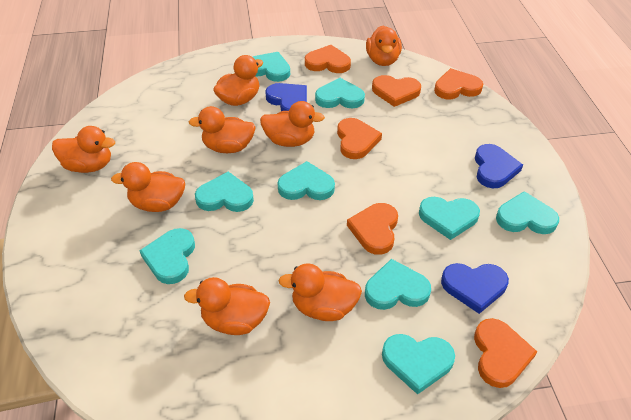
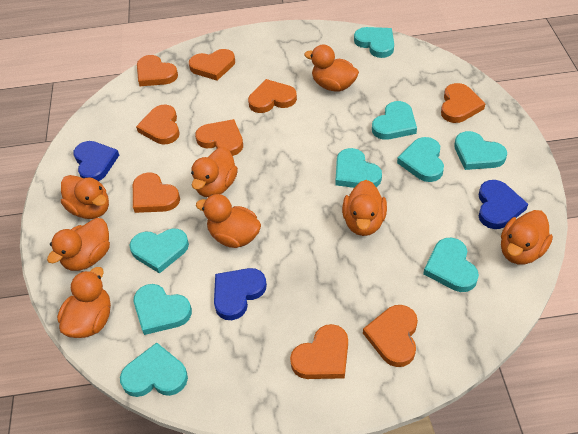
orange heart: 6 -> 9

